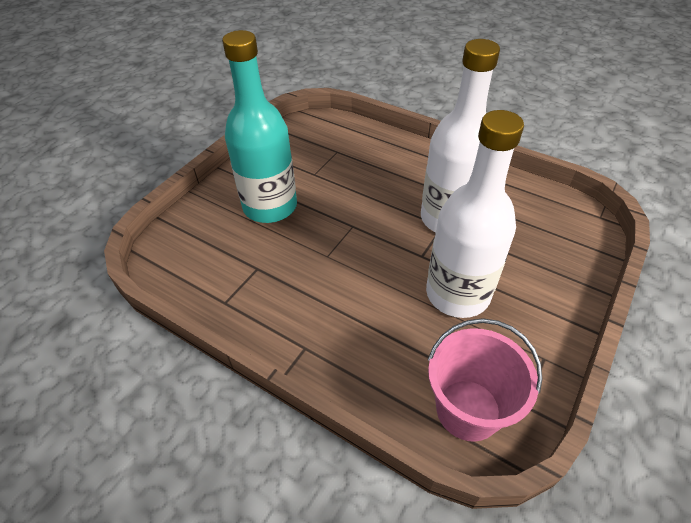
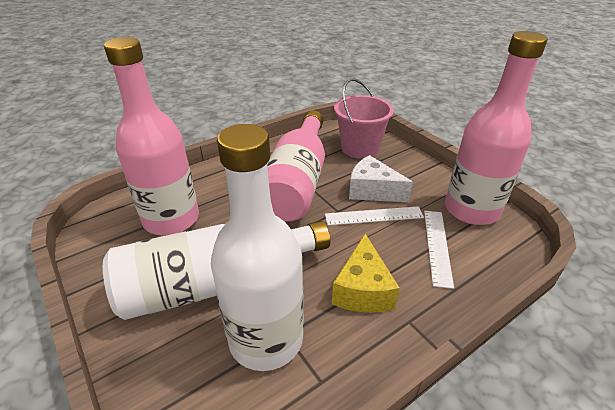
pink bottle: 0 -> 3
turquoise bottle: 1 -> 0
white cheese: 0 -> 1
white ruler: 0 -> 2
yellow cheese: 0 -> 1

